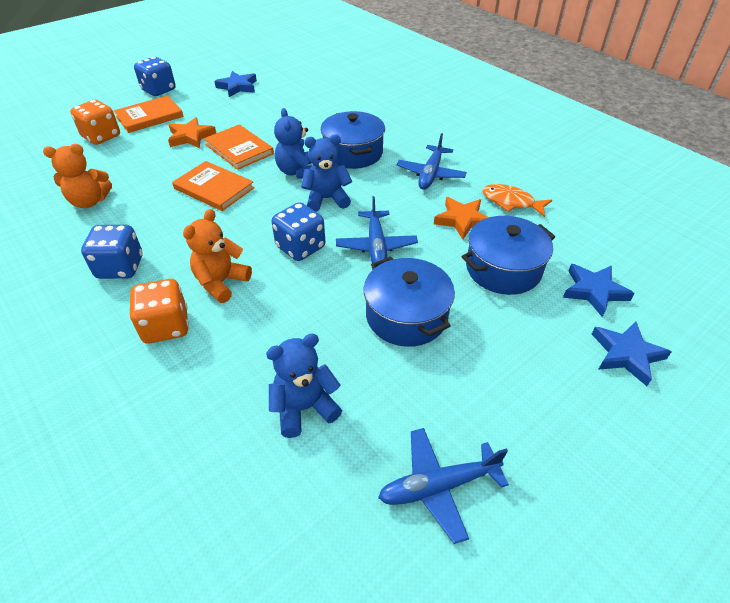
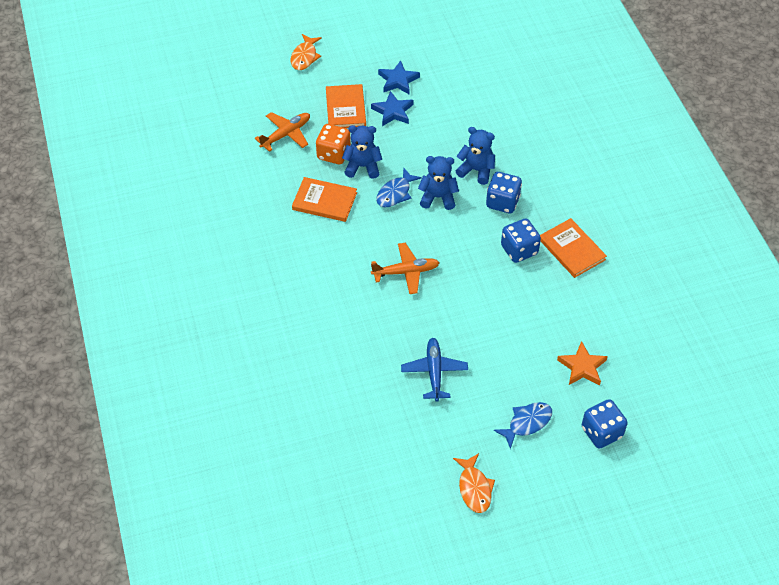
blue fish: 0 -> 2
blue plane: 3 -> 1
blue pot: 3 -> 0
blue star: 3 -> 2
orange dice: 2 -> 1
orange fish: 1 -> 2
orange plane: 0 -> 2
orange star: 2 -> 1
orange teddy bear: 2 -> 0

